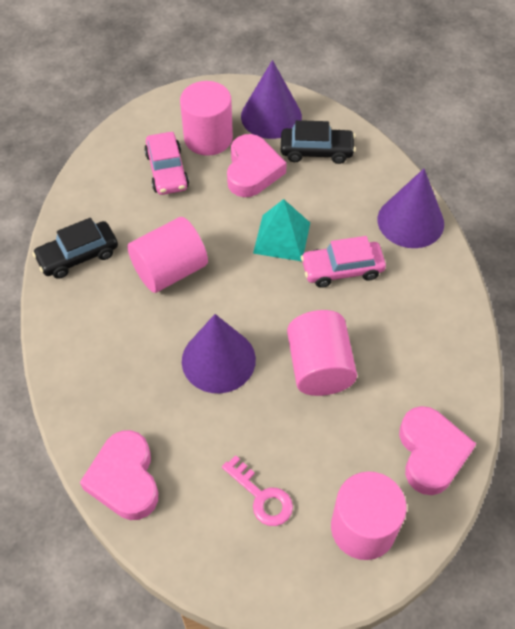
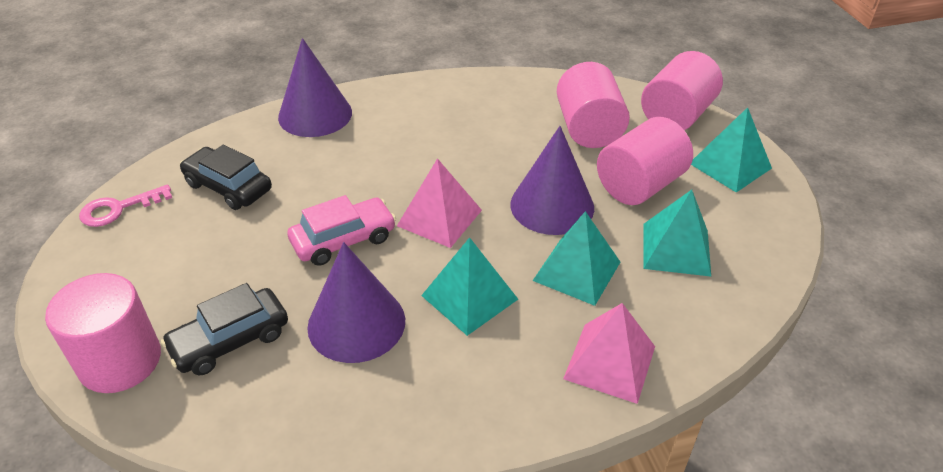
pink car: 2 -> 1
pink heart: 3 -> 0
pink pyramid: 0 -> 2
turquoise pyramid: 1 -> 4

